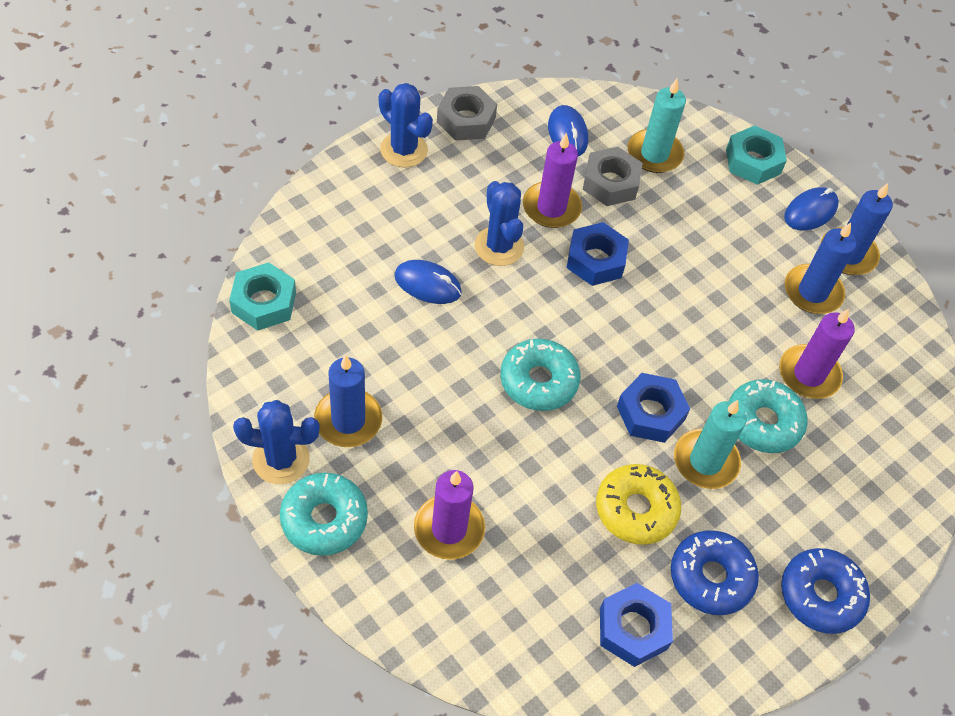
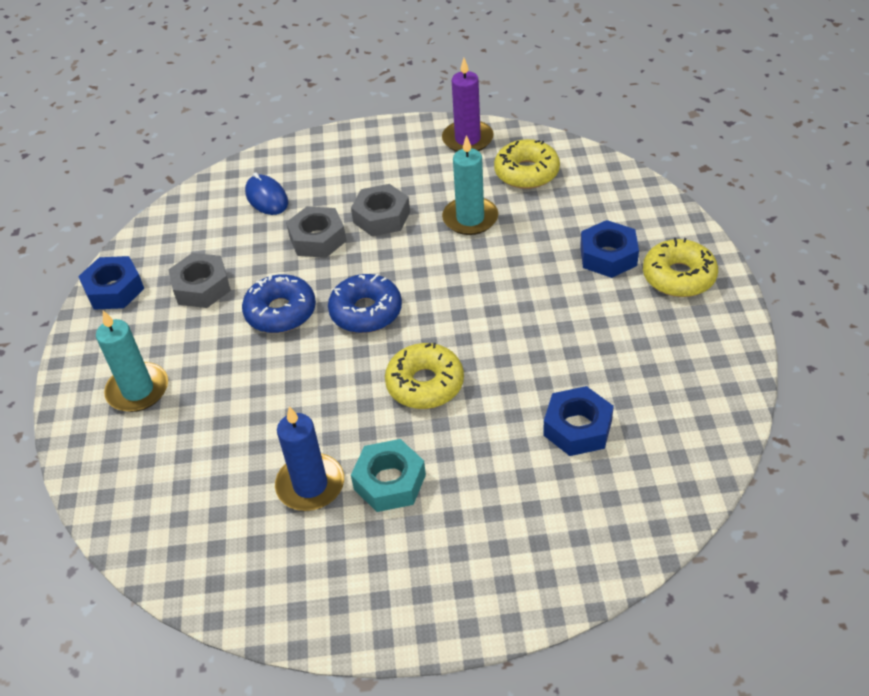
blue cactus: 3 -> 0
blue candle: 3 -> 1
blue mouse: 3 -> 1
grey nut: 2 -> 3
purple candle: 3 -> 1
turquoise donut: 3 -> 0
turquoise nut: 2 -> 1
yellow donut: 1 -> 3

